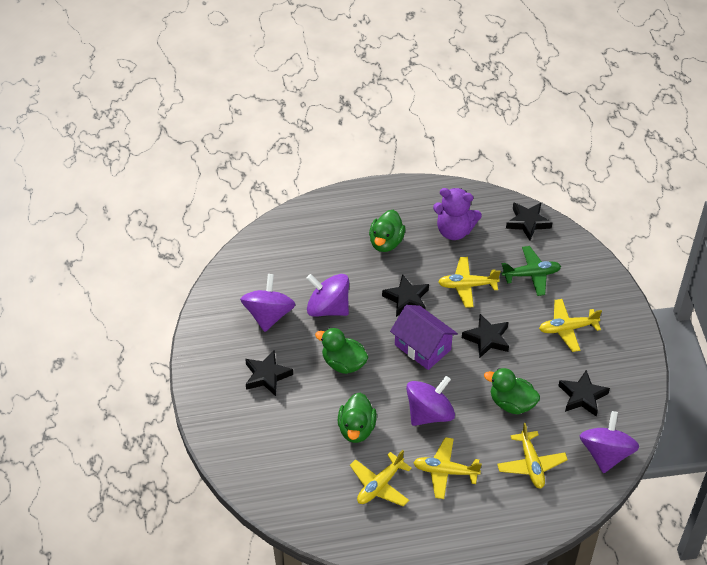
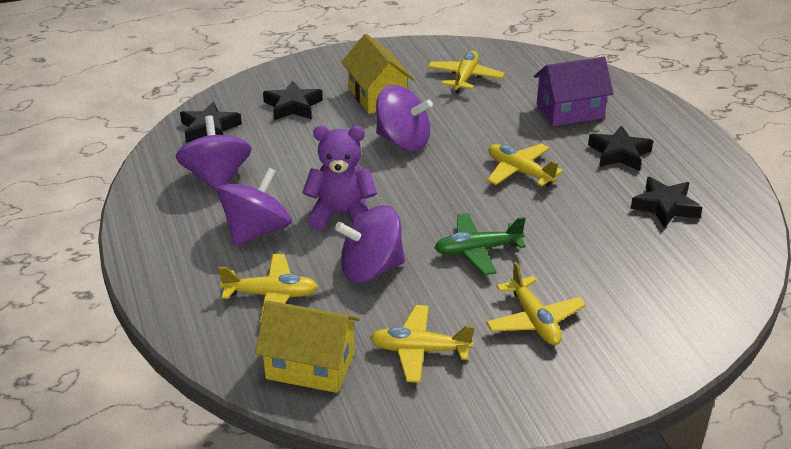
black star: 5 -> 4
green duck: 4 -> 0
yellow house: 0 -> 2

